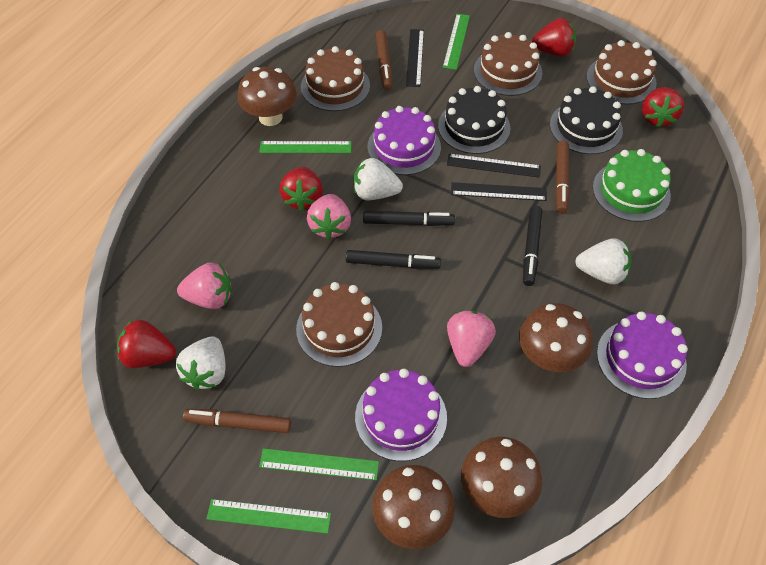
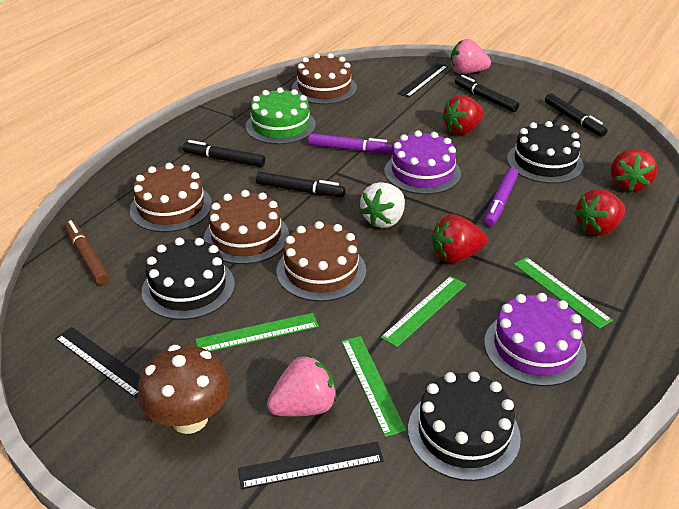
black cake: 2 -> 3
black marker: 3 -> 4
brown marker: 3 -> 1
brown mushroom: 4 -> 1
pink strawberry: 3 -> 2
purple cake: 3 -> 2
purple marker: 0 -> 2
white strawberry: 3 -> 1

